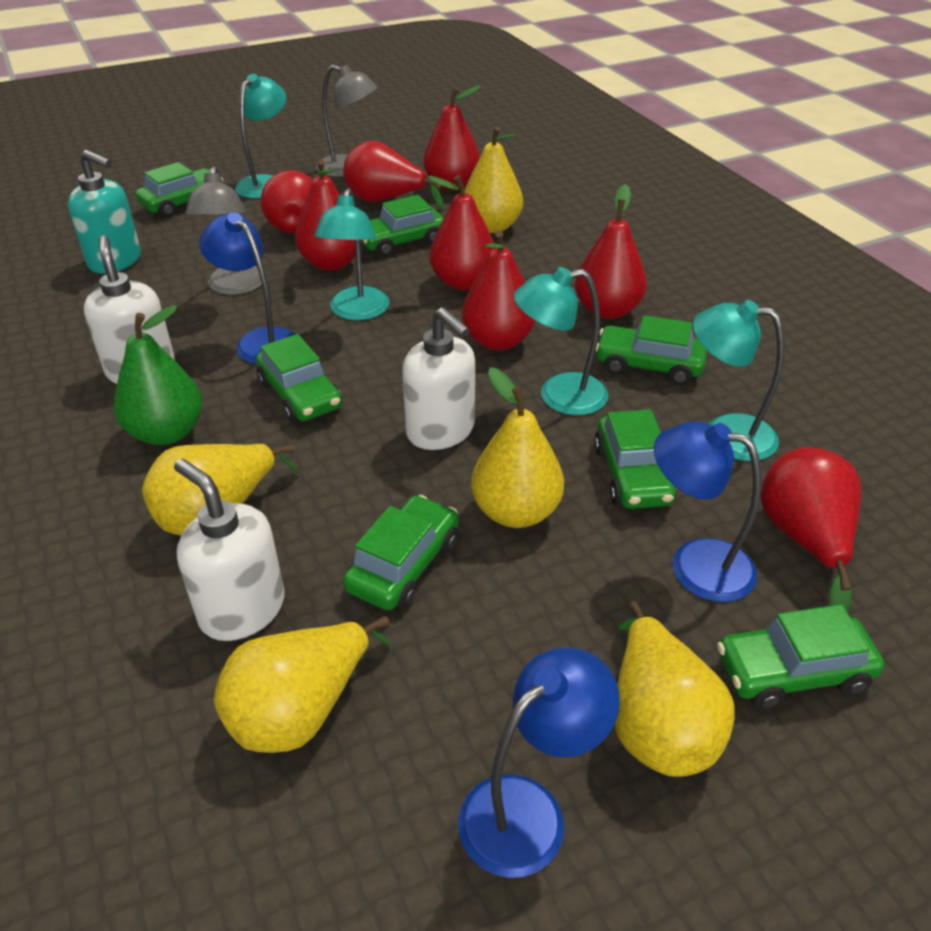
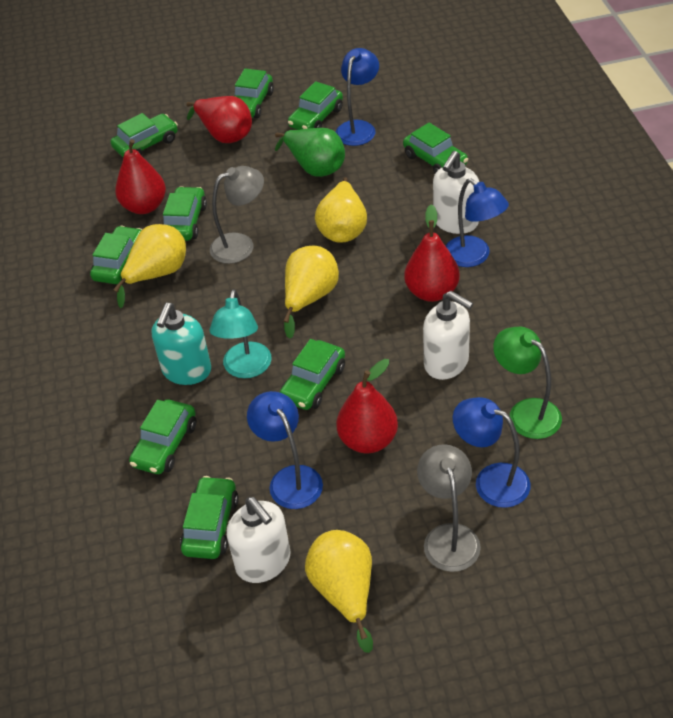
blue lamp: 3 -> 4
green car: 7 -> 9
green lamp: 0 -> 1
red pear: 8 -> 4
turquoise lamp: 4 -> 1
yellow pear: 5 -> 4

